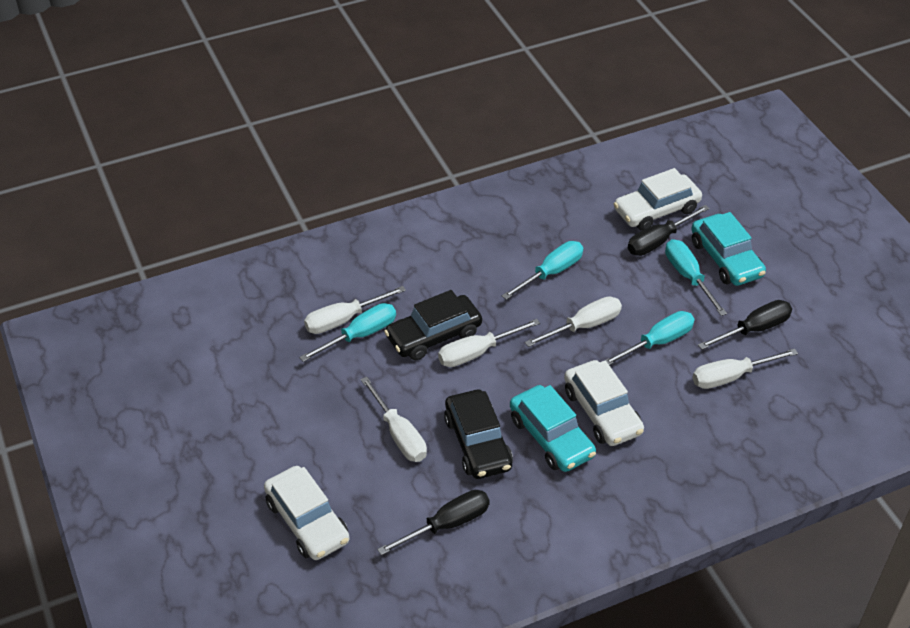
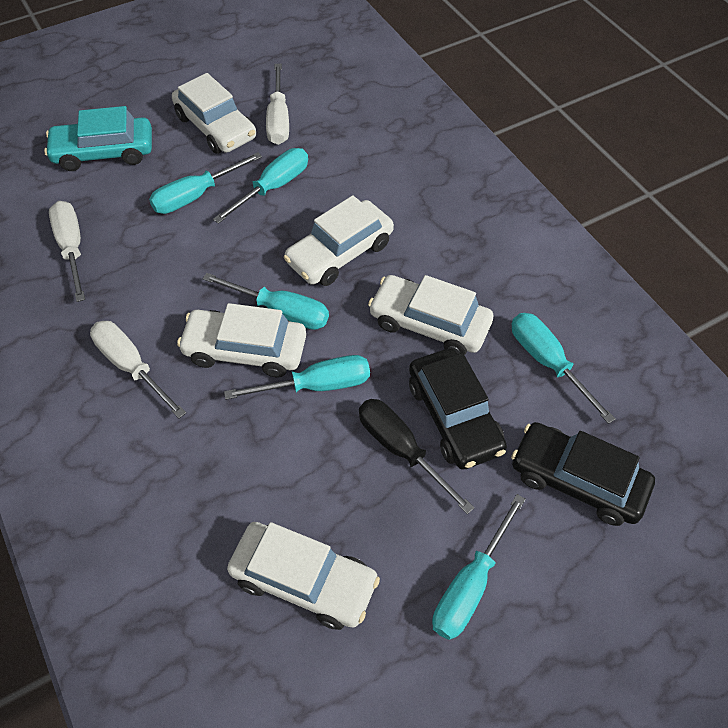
black screwdriver: 3 -> 1
turquoise car: 2 -> 1
turquoise screwdriver: 4 -> 6
white car: 3 -> 5
white screwdriver: 5 -> 3

